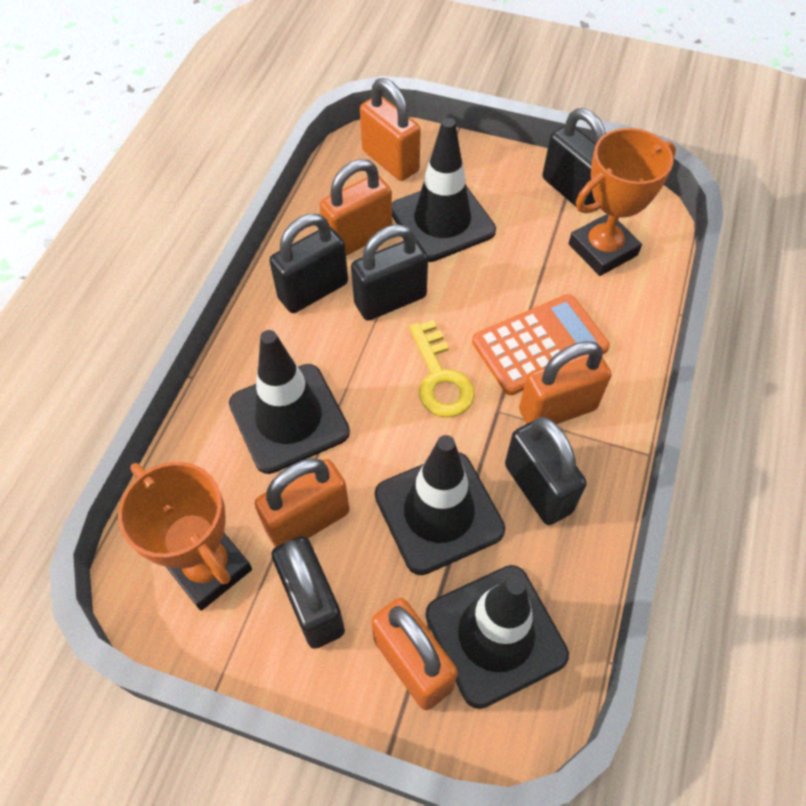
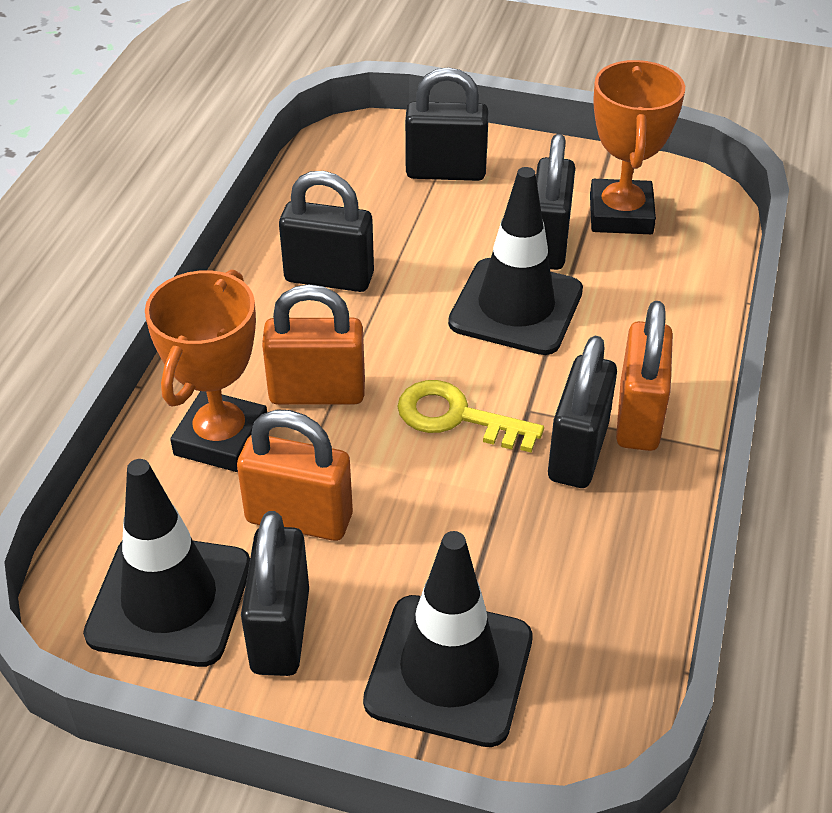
black traffic cone: 4 -> 3
orange calculator: 1 -> 0
orange padlock: 5 -> 3

